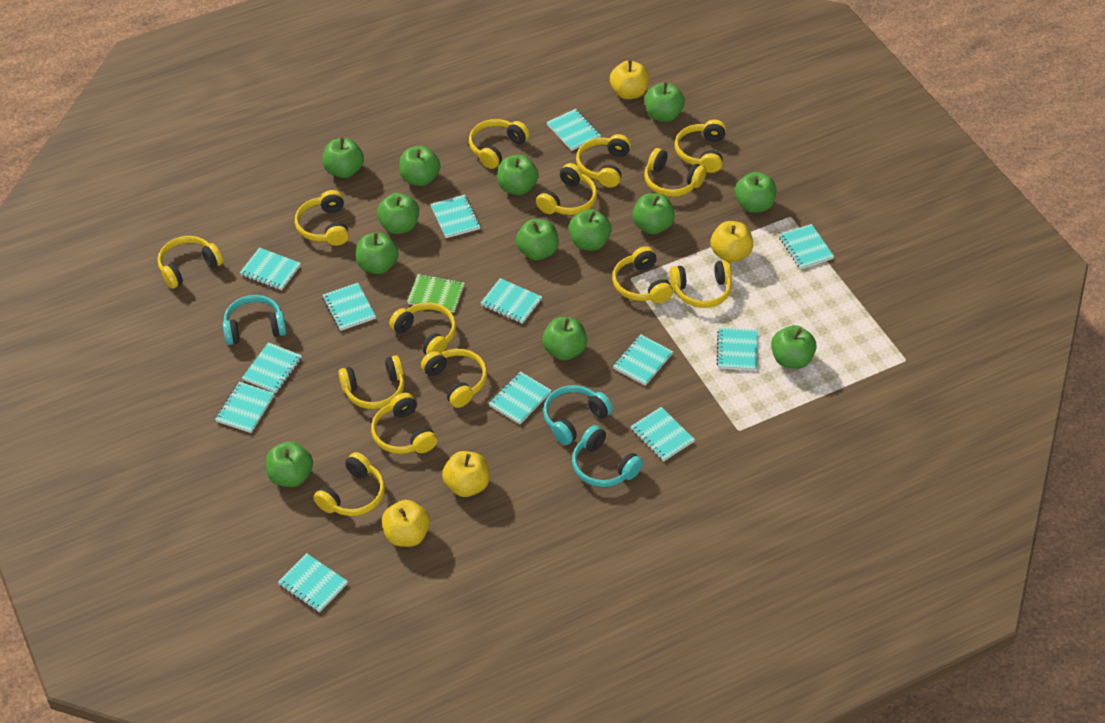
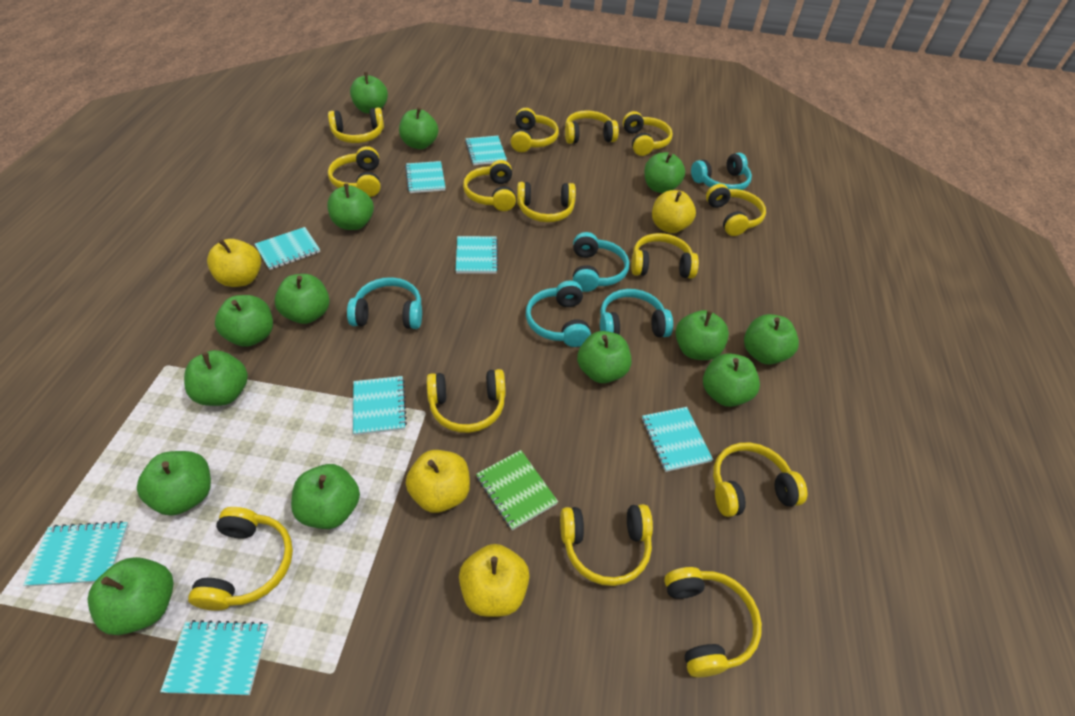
green apple: 13 -> 14
turquoise headphones: 3 -> 5
turquoise notebook: 13 -> 8

